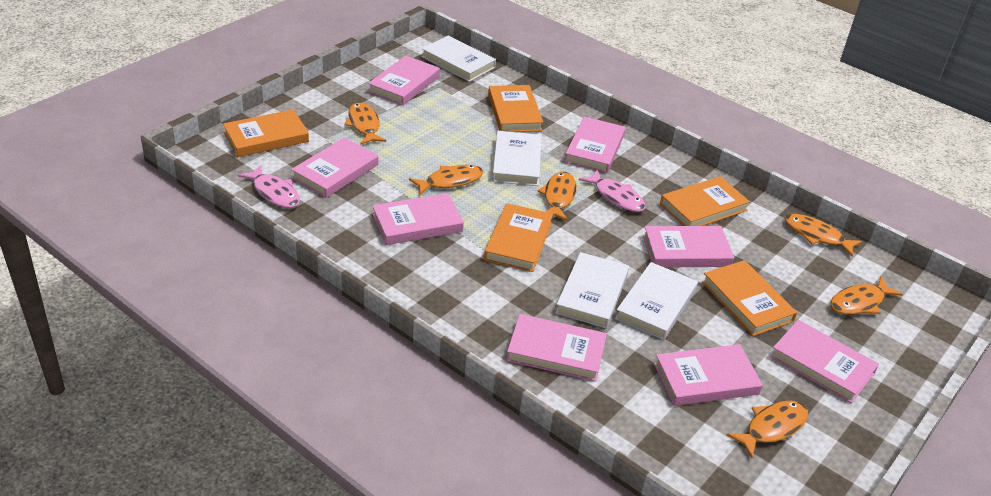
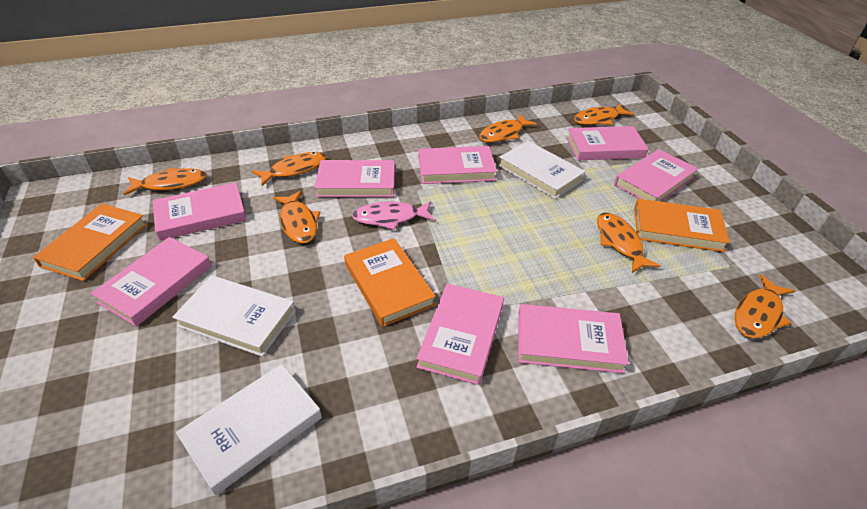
orange book: 5 -> 3
orange fish: 6 -> 7
pink fish: 2 -> 1
white book: 4 -> 3

